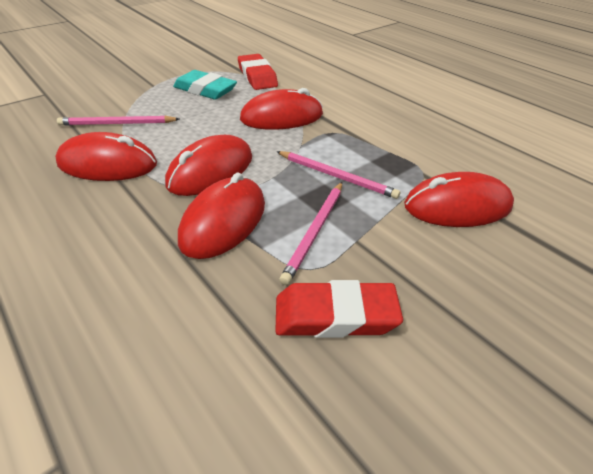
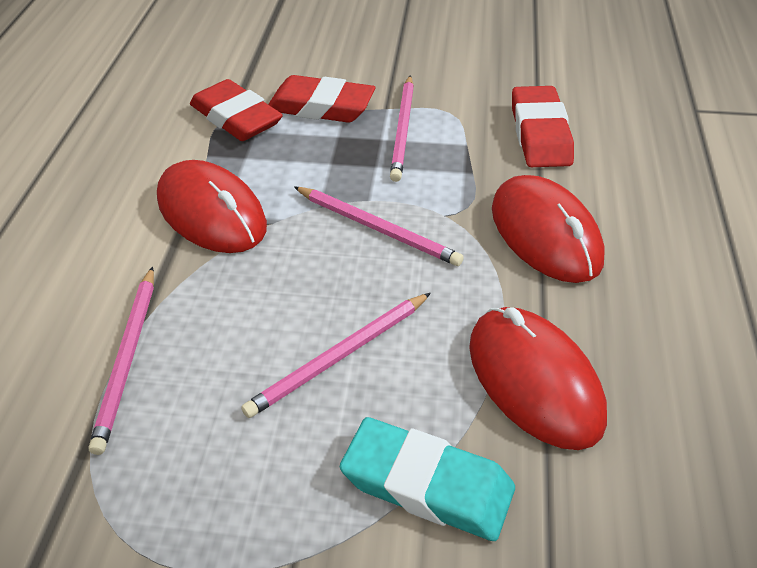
pink pencil: 3 -> 4
red eraser: 2 -> 3
red mouse: 5 -> 3

